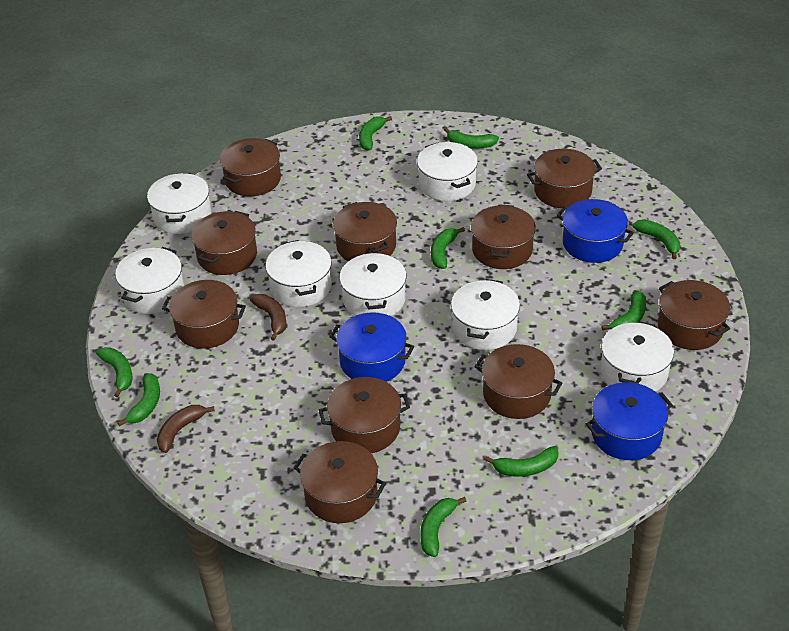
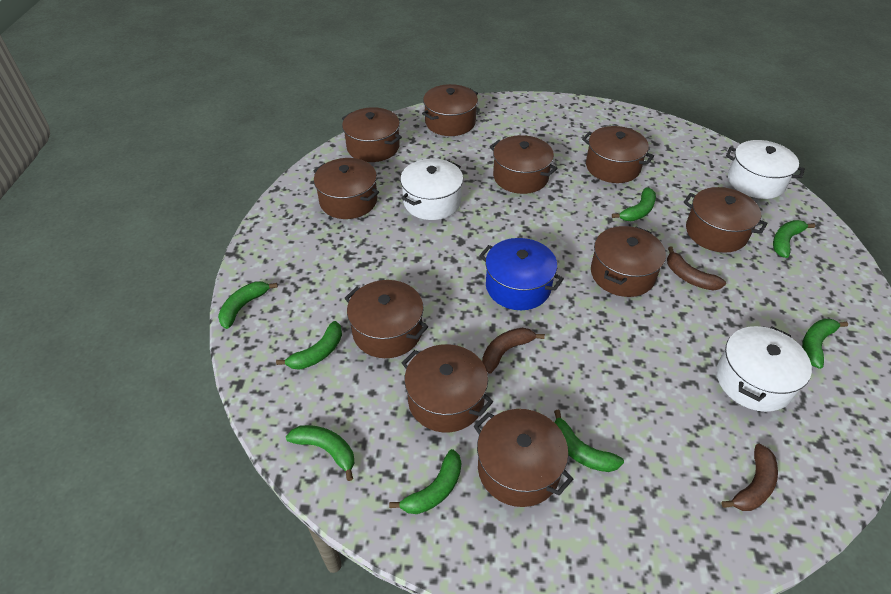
blue pot: 3 -> 1
brown banana: 2 -> 3
green banana: 9 -> 8
white pot: 7 -> 3

